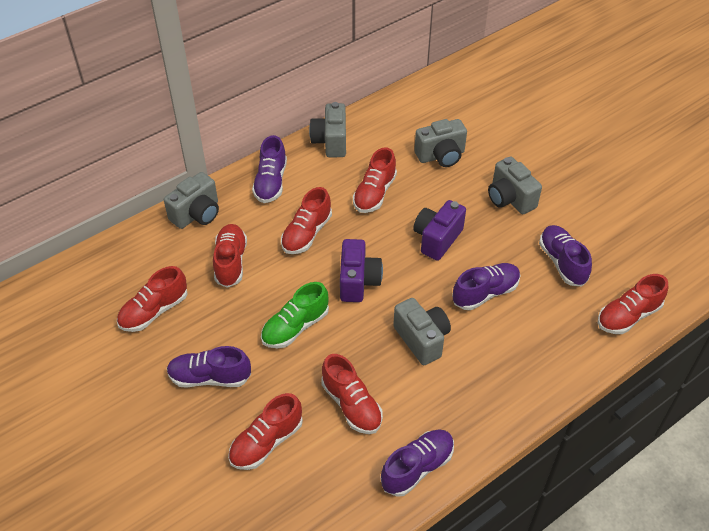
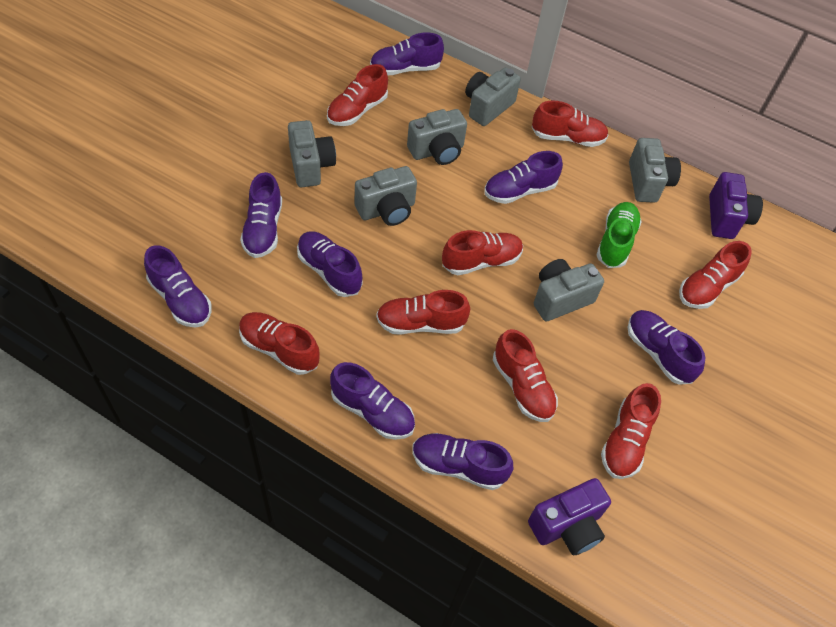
grey camera: 5 -> 6
purple shoe: 5 -> 8
red shoe: 7 -> 8

